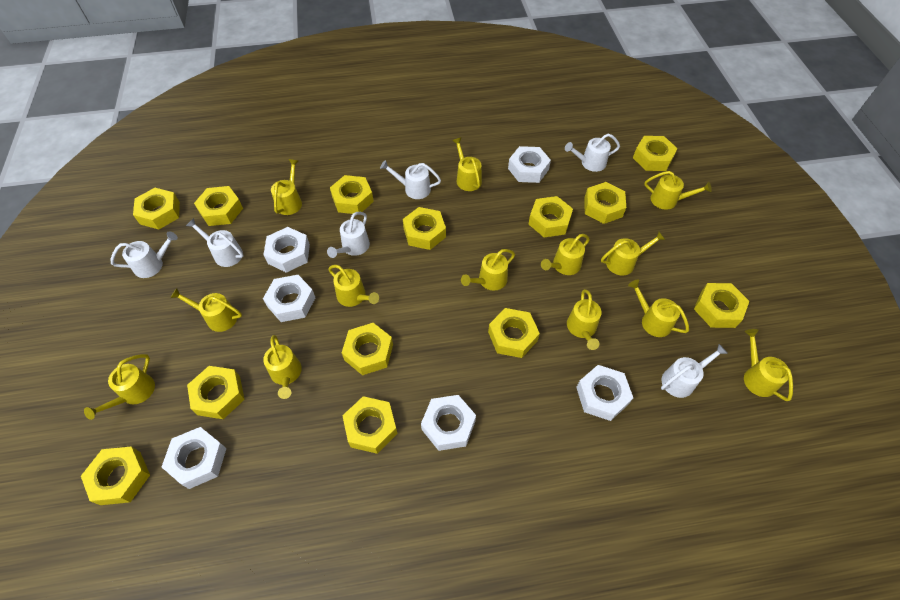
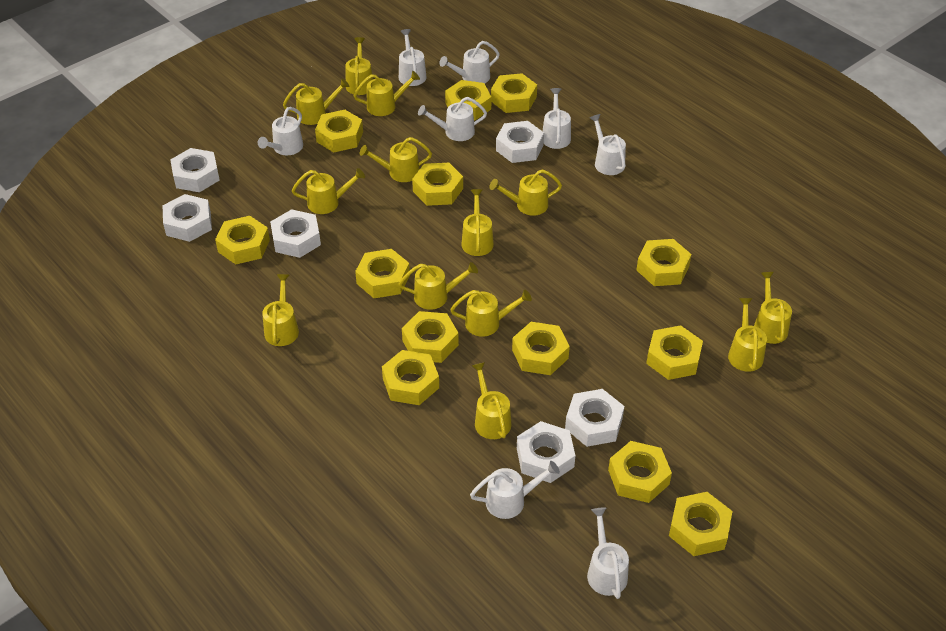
white watering can: 6 -> 8

